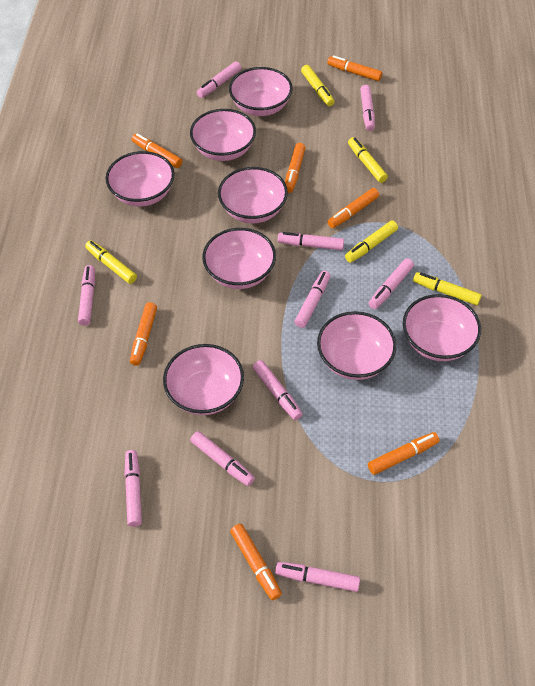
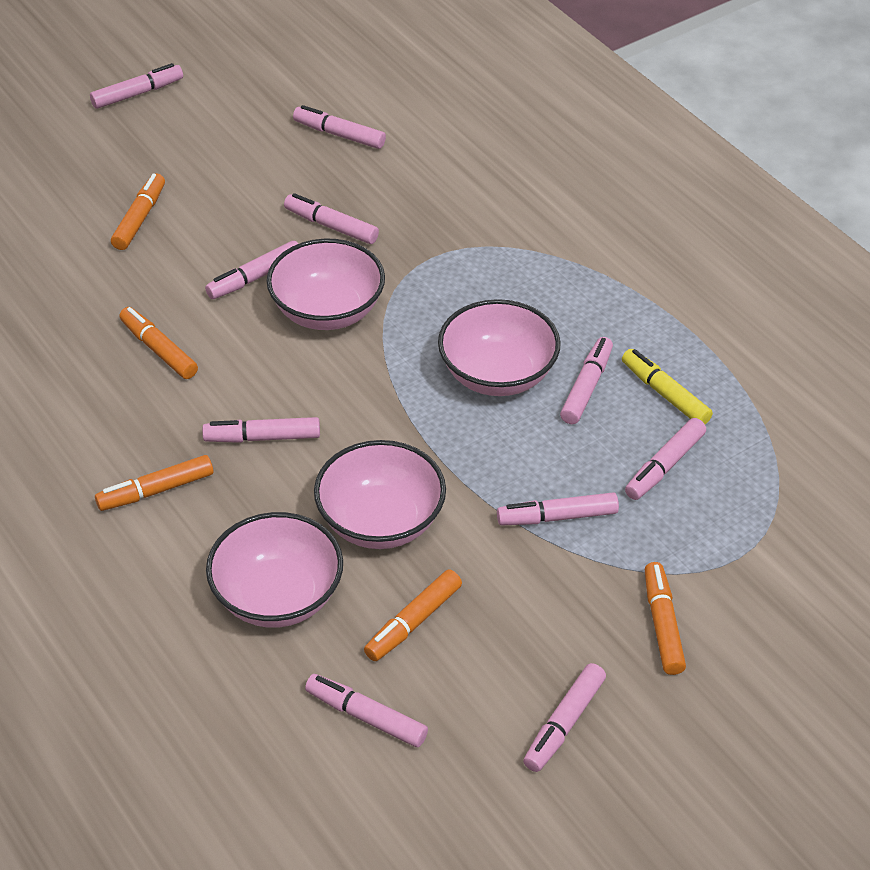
orange marker: 7 -> 5
pink bowl: 8 -> 4
yellow marker: 5 -> 1

